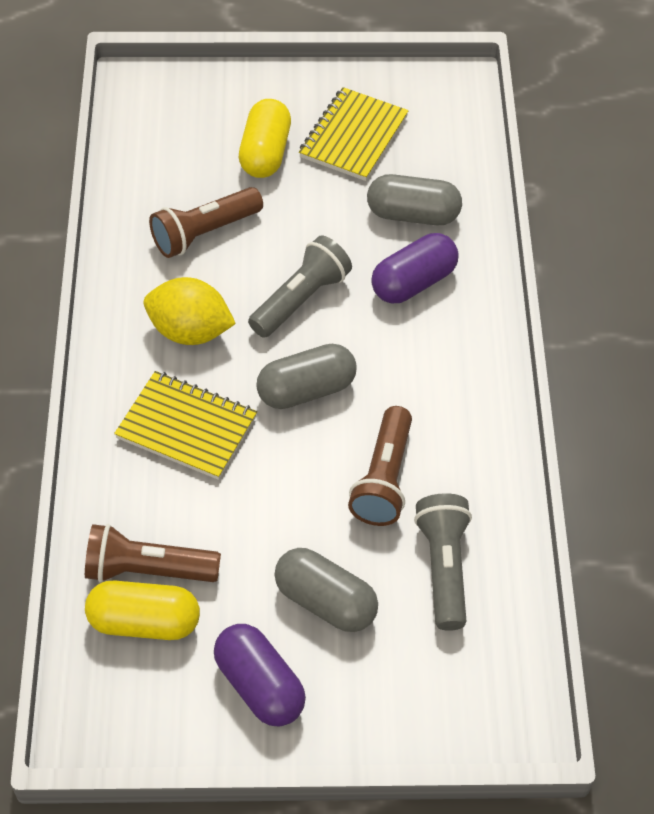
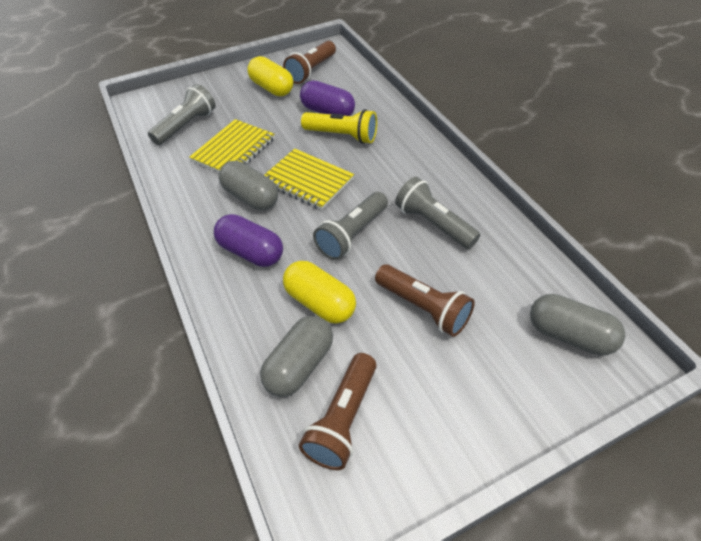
grey flashlight: 2 -> 3
yellow flashlight: 0 -> 1
yellow lemon: 1 -> 0

